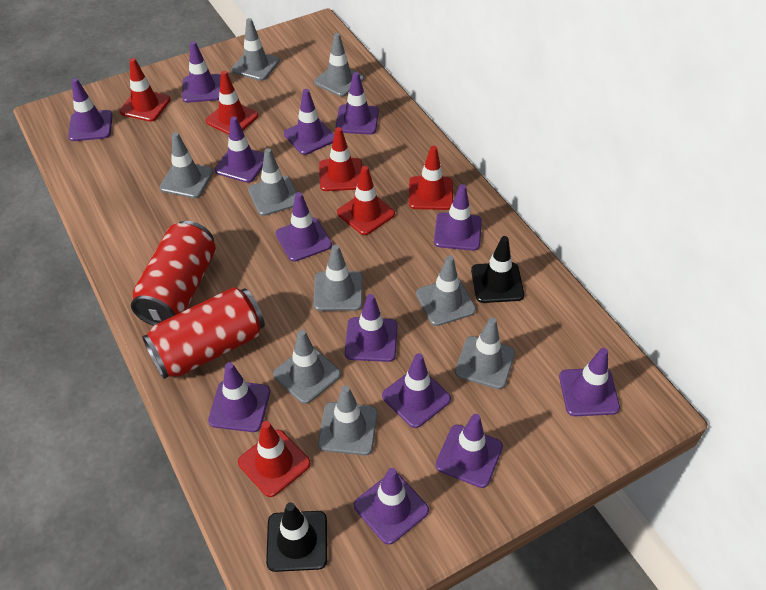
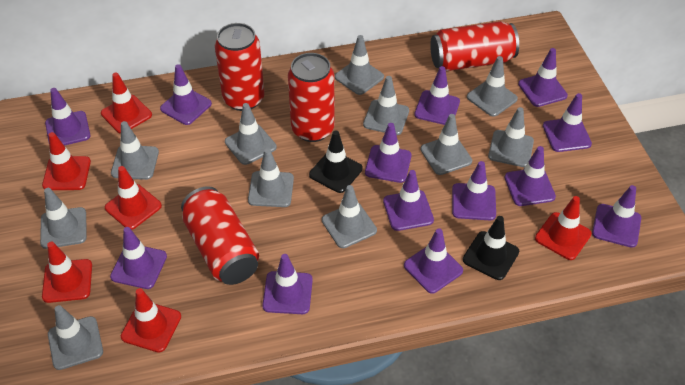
grey traffic cone: 9 -> 11
red can: 2 -> 4

